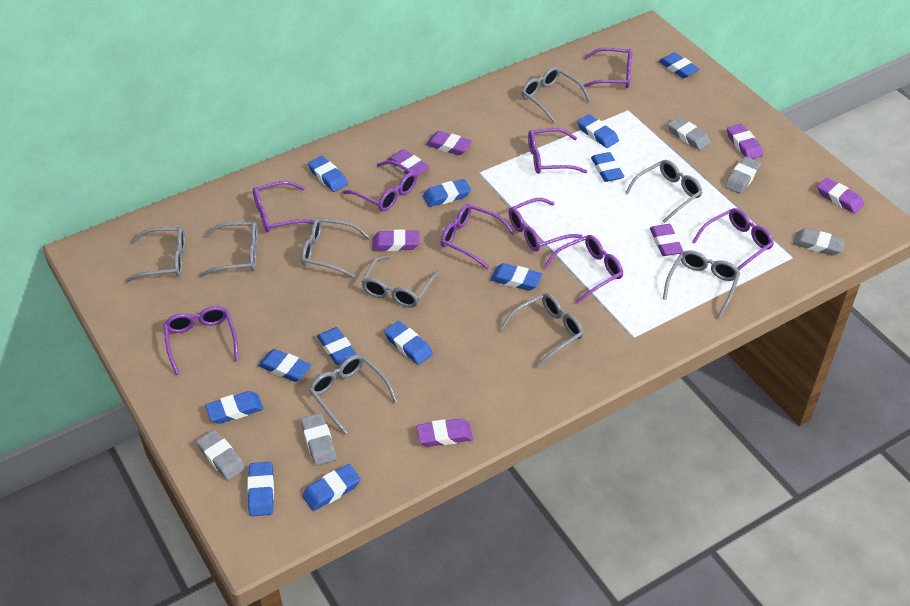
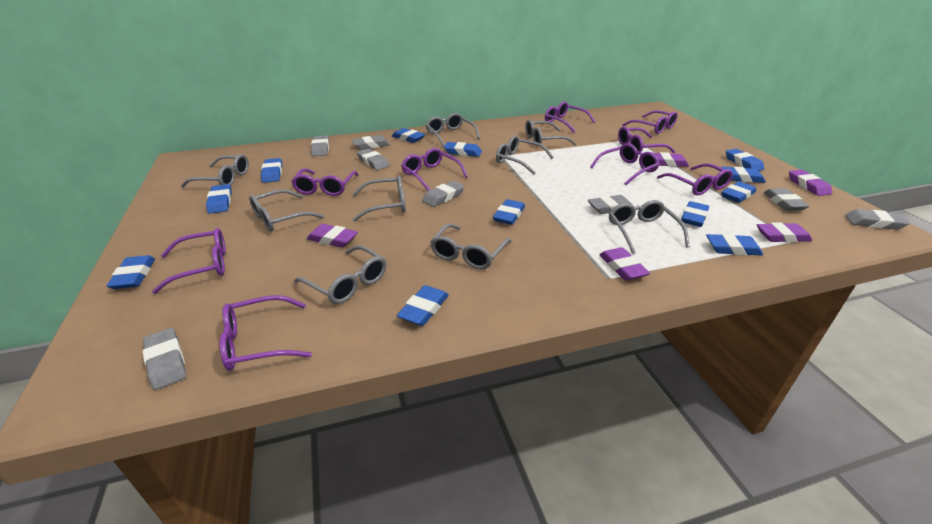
grey eraser: 5 -> 8
purple eraser: 7 -> 5

